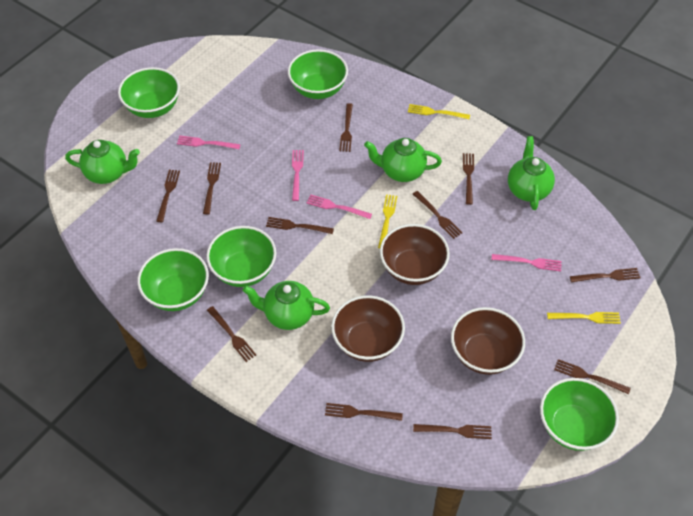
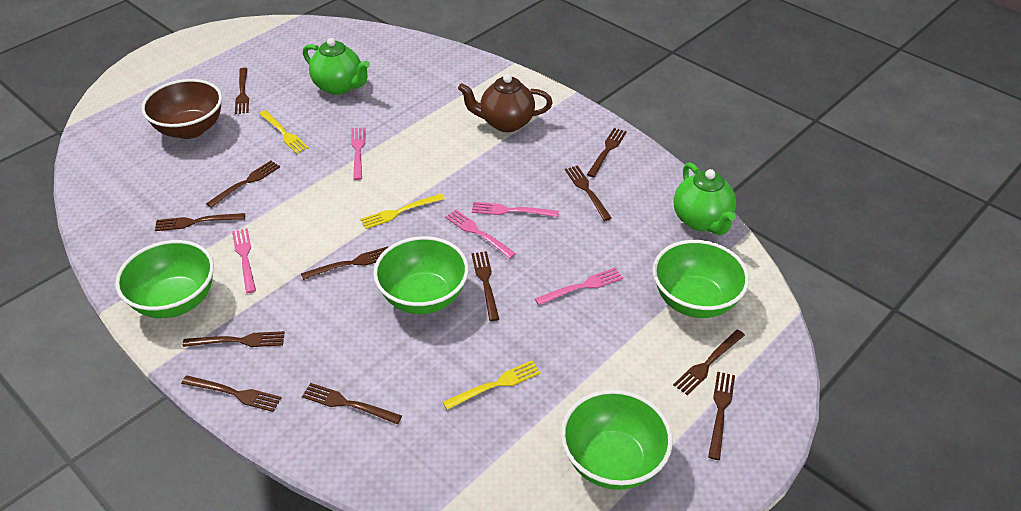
brown bowl: 3 -> 1
brown fork: 11 -> 12
brown teapot: 0 -> 1
green bowl: 5 -> 4
green teapot: 4 -> 2
pink fork: 4 -> 5

